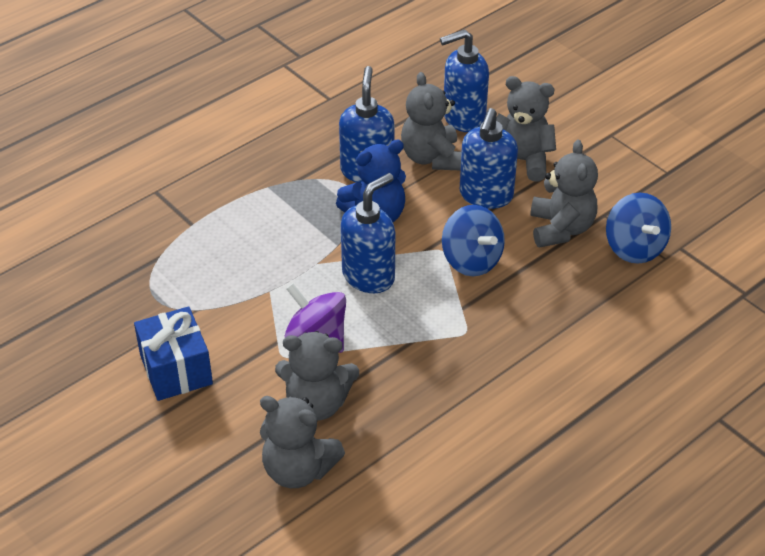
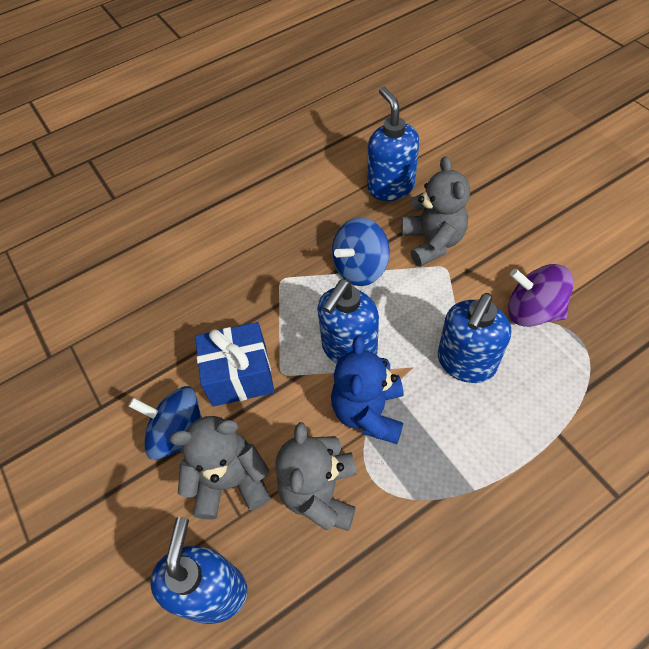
grey teddy bear: 5 -> 3

